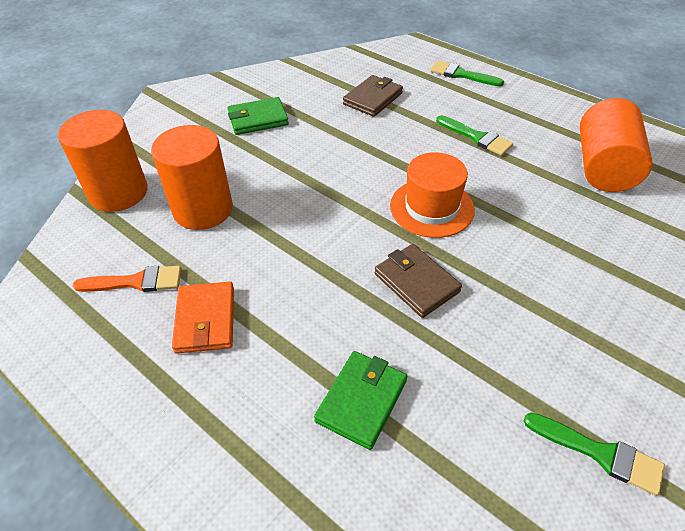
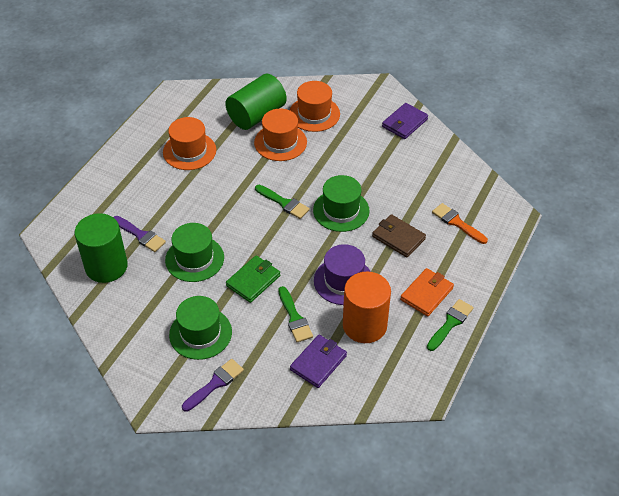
brown wallet: 2 -> 1
green cylinder: 0 -> 2
green hat: 0 -> 3
green wallet: 2 -> 1
orange cylinder: 3 -> 1
orange hat: 1 -> 3
purple brush: 0 -> 2
purple hat: 0 -> 1
purple wallet: 0 -> 2

